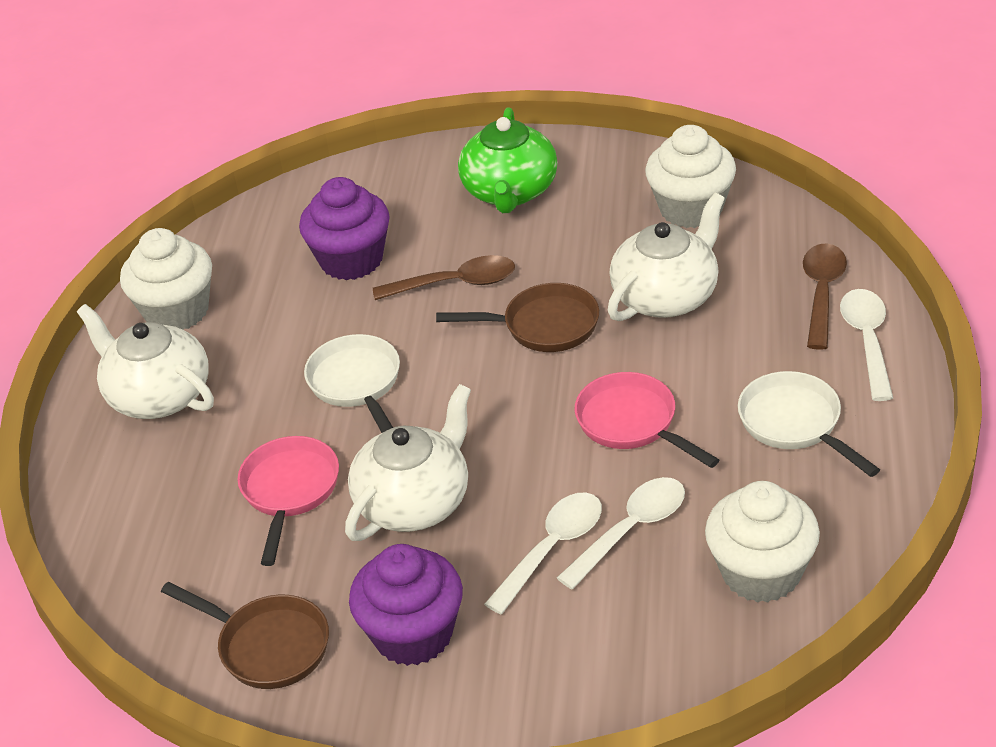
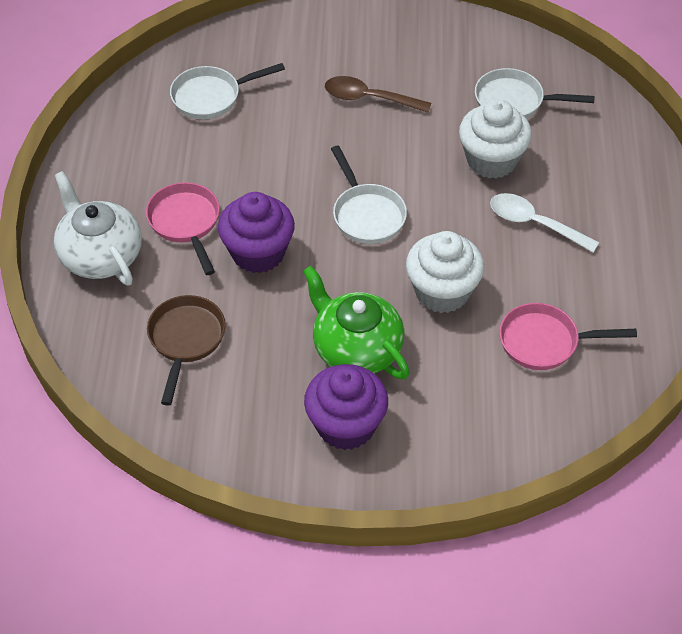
brown pan: 2 -> 1
brown spoon: 2 -> 1
white cupcake: 3 -> 2
white pan: 2 -> 3
white spoon: 3 -> 1
white teapot: 3 -> 1

